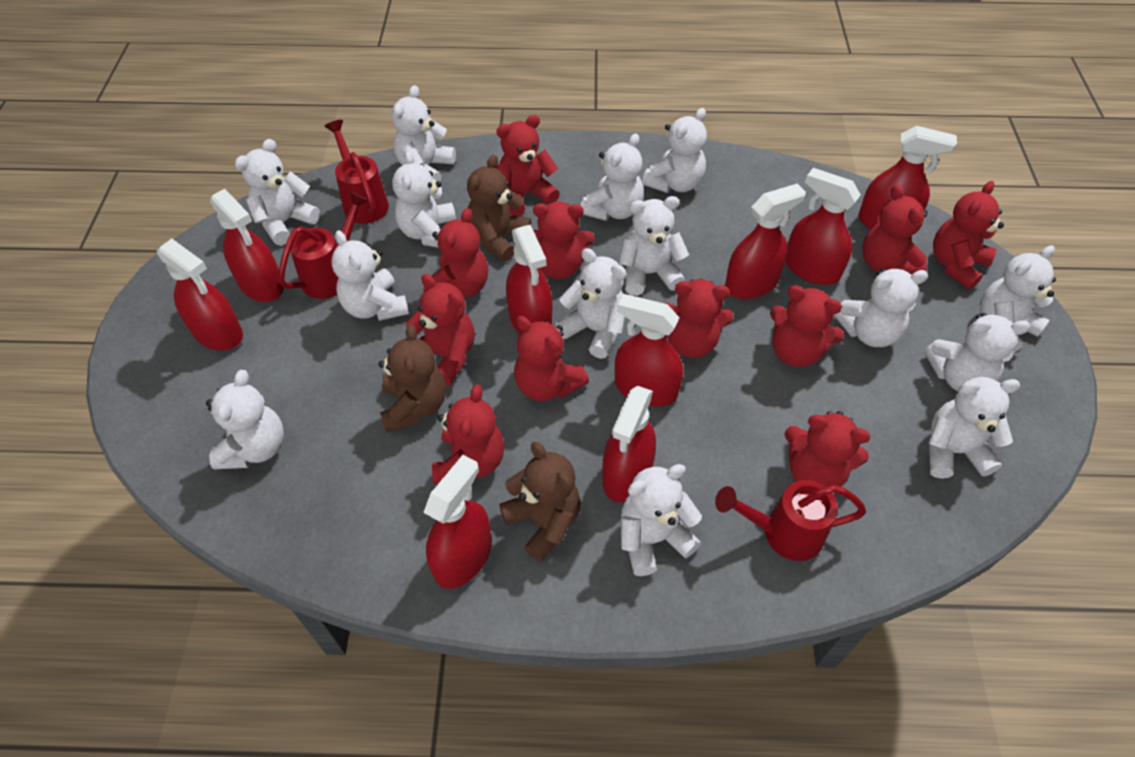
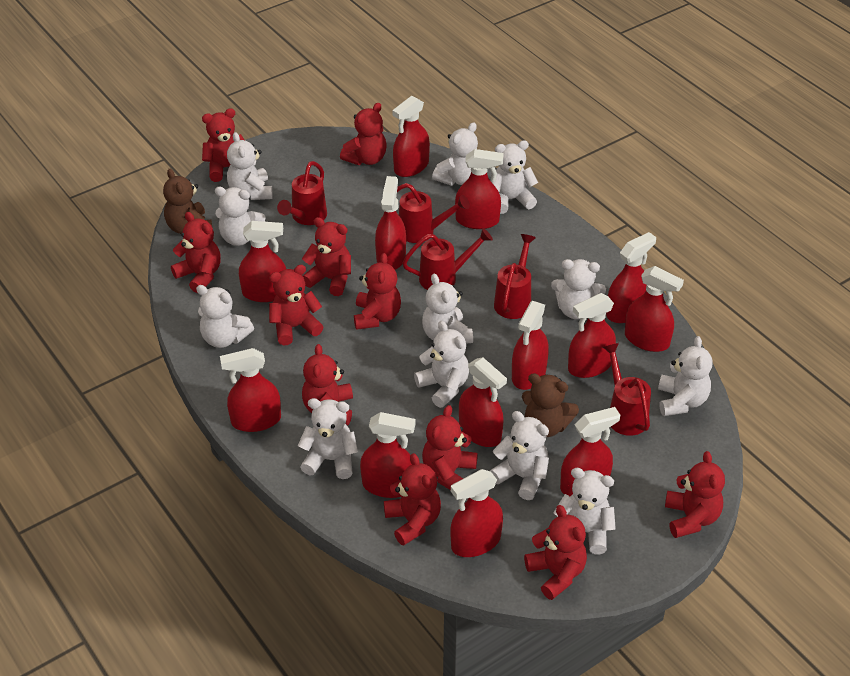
brown teddy bear: 3 -> 2
red spray bottle: 9 -> 13
red watering can: 3 -> 5
white teddy bear: 14 -> 12

